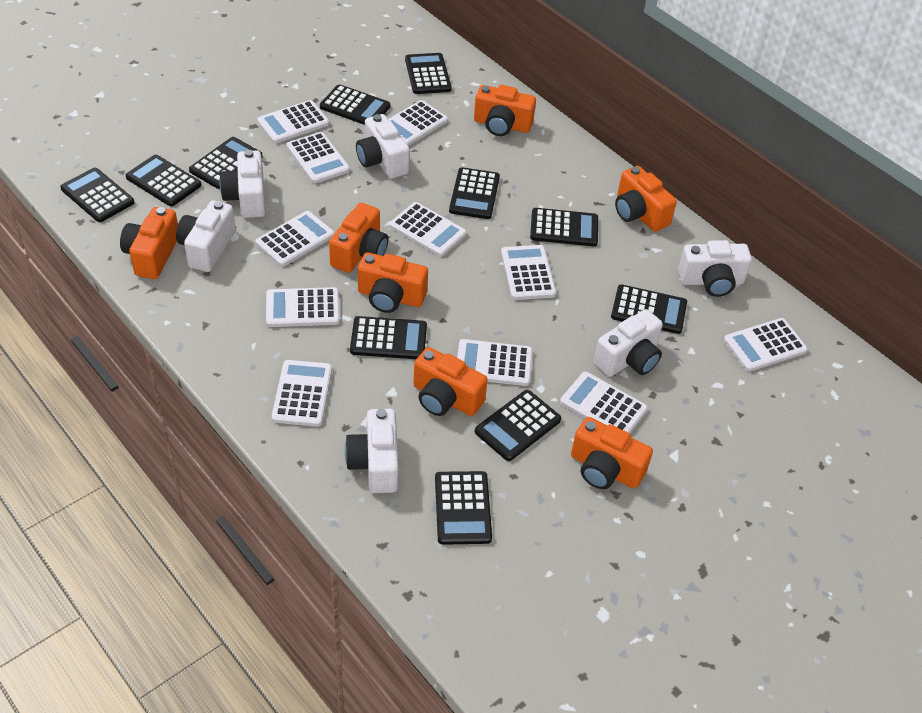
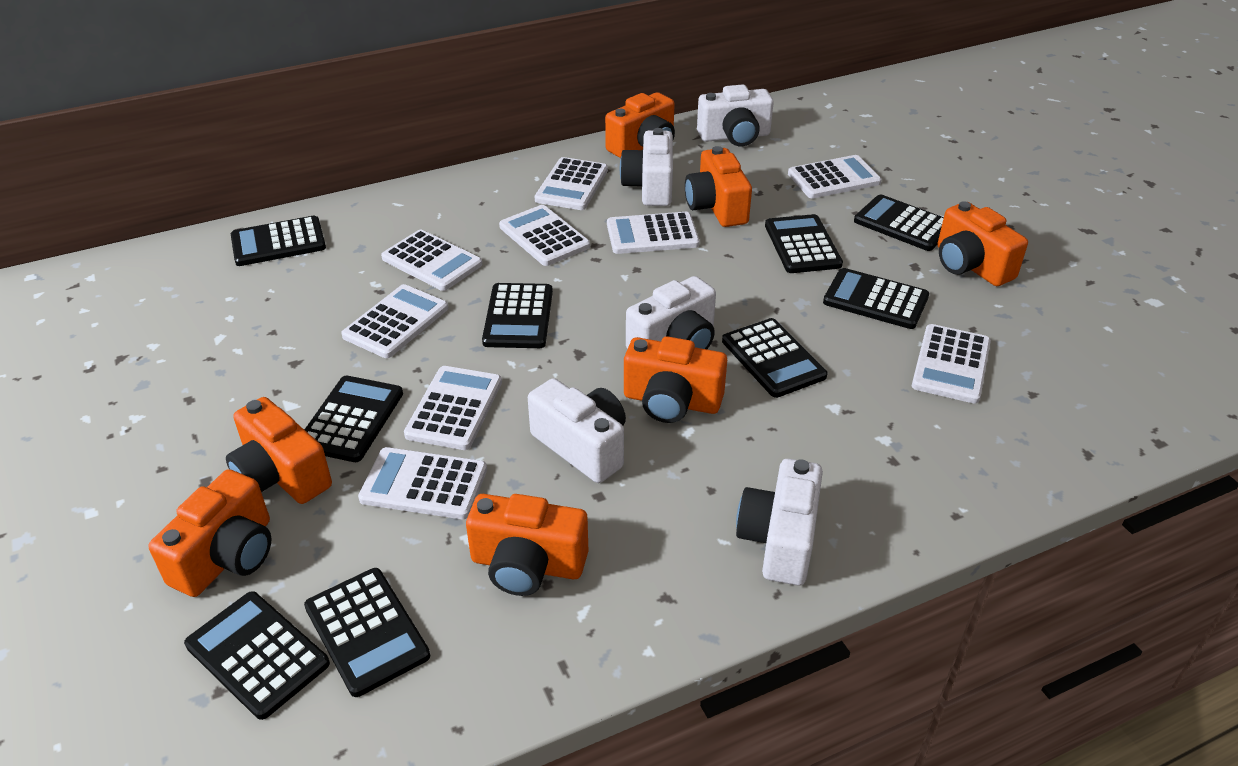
black calculator: 11 -> 9
white calculator: 11 -> 9
white camera: 6 -> 5

